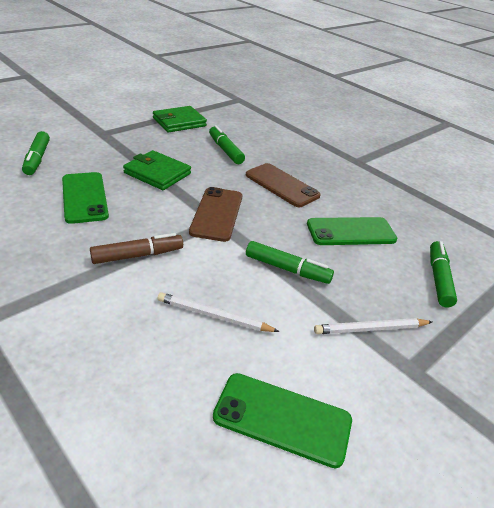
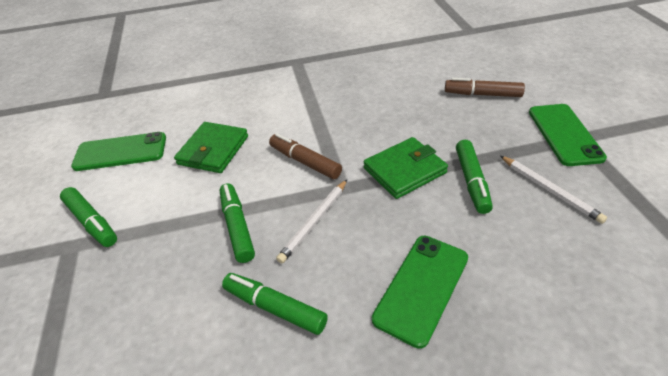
brown marker: 1 -> 2
brown phone: 2 -> 0

